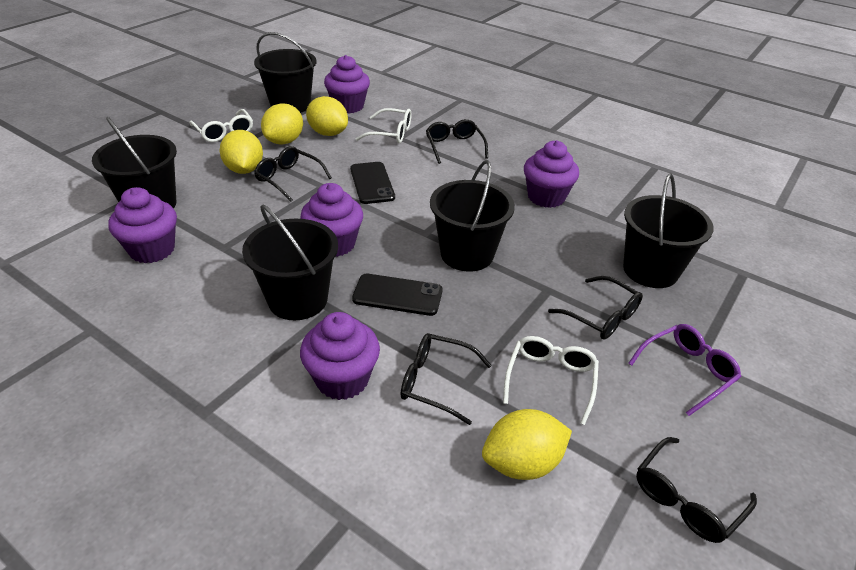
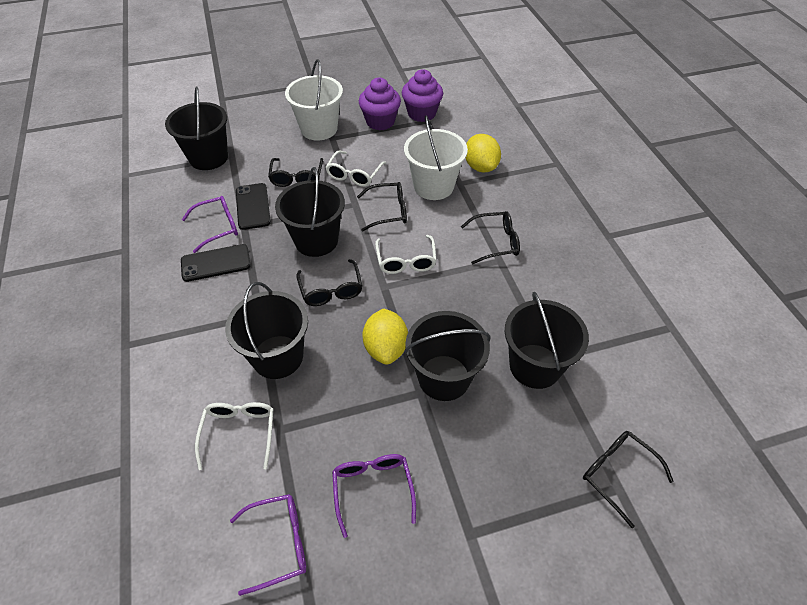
purple cupcake: 5 -> 2
purple glasses: 1 -> 3
white bucket: 0 -> 2
yellow lemon: 4 -> 2

